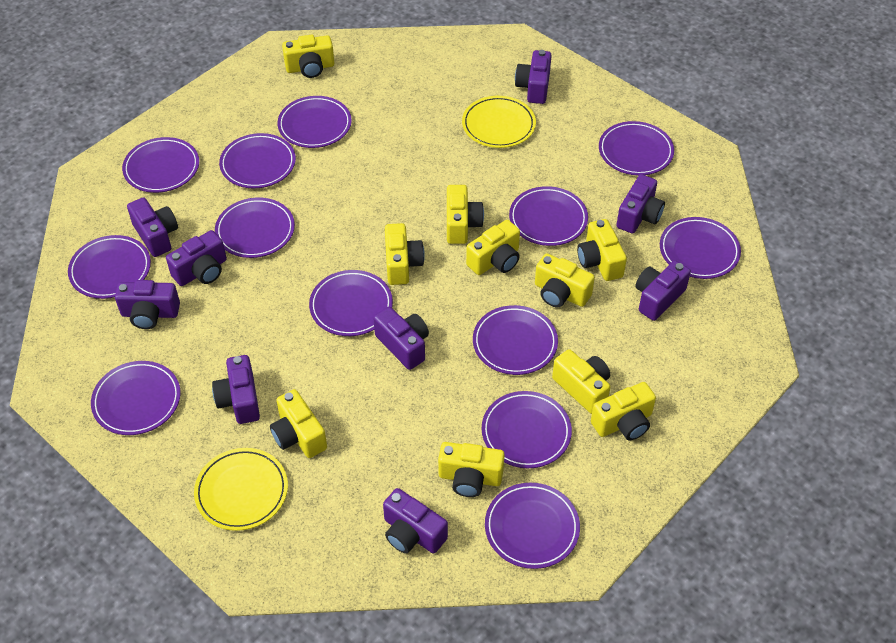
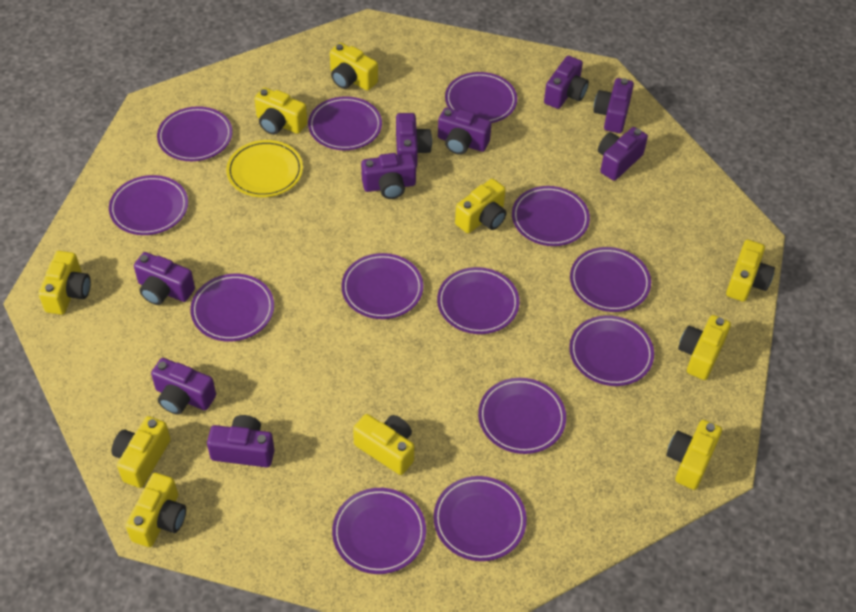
yellow plate: 2 -> 1

